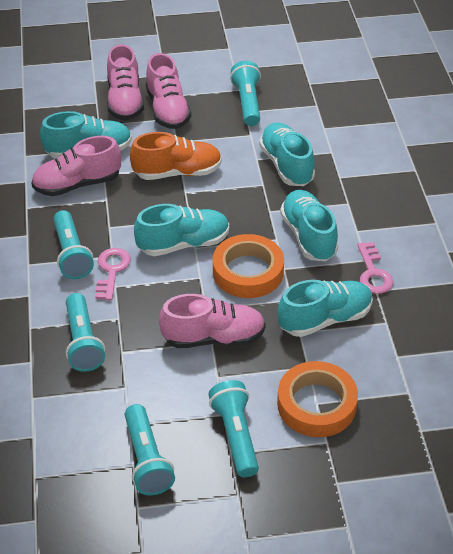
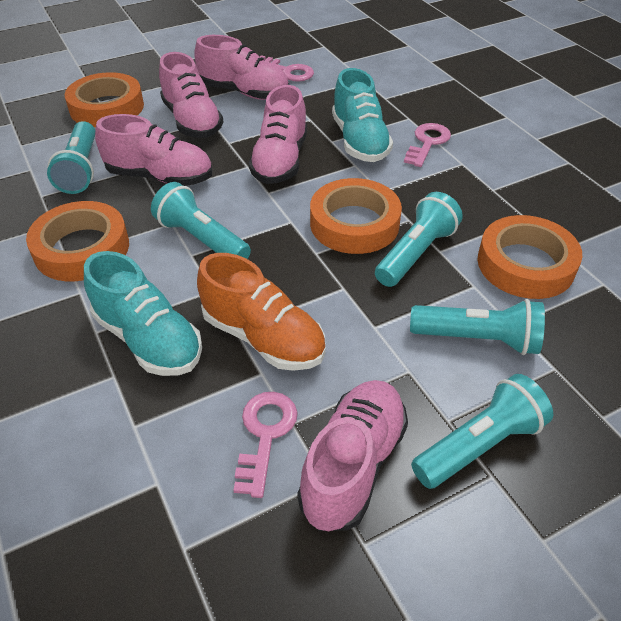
orange tape: 2 -> 4
pink key: 2 -> 3
pink shoe: 4 -> 5
turquoise shoe: 5 -> 2

